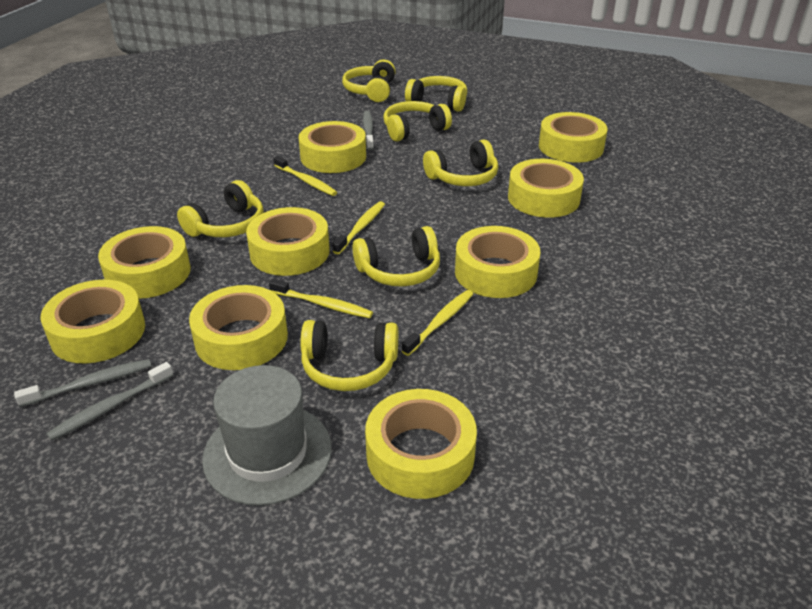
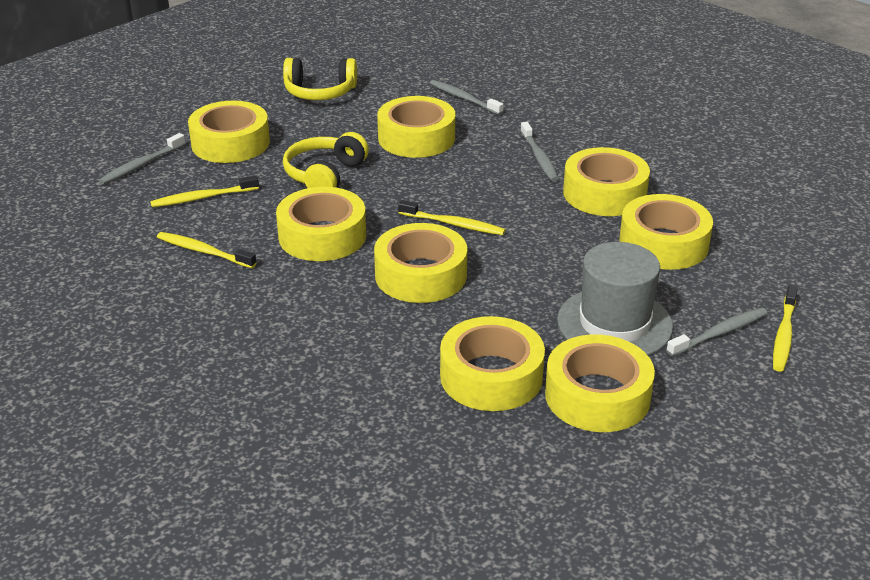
grey toothbrush: 3 -> 4
yellow headphones: 7 -> 2
yellow tape: 9 -> 8

